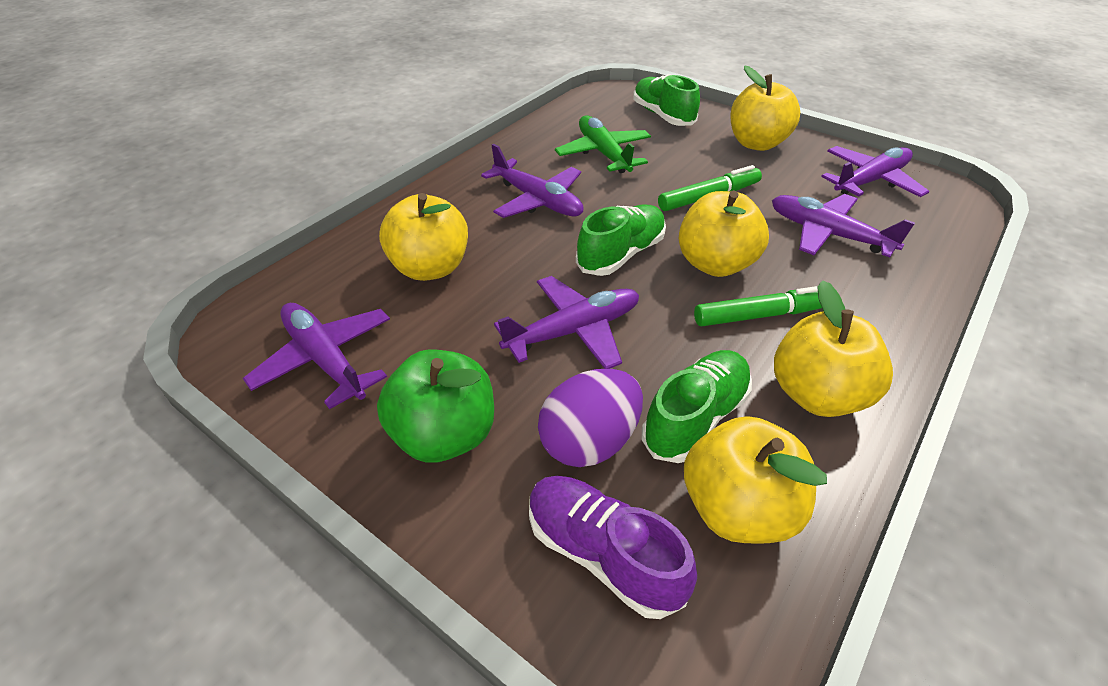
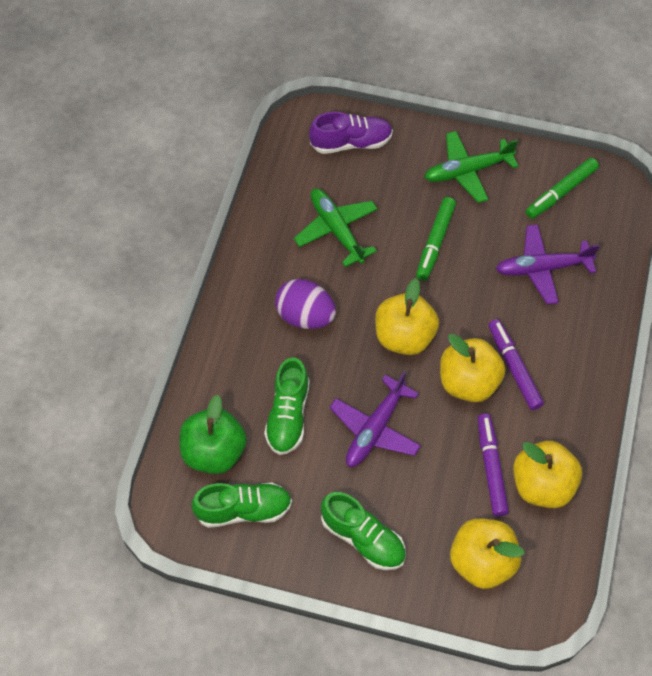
green plane: 1 -> 2
purple marker: 0 -> 2
purple plane: 5 -> 2
yellow apple: 5 -> 4

